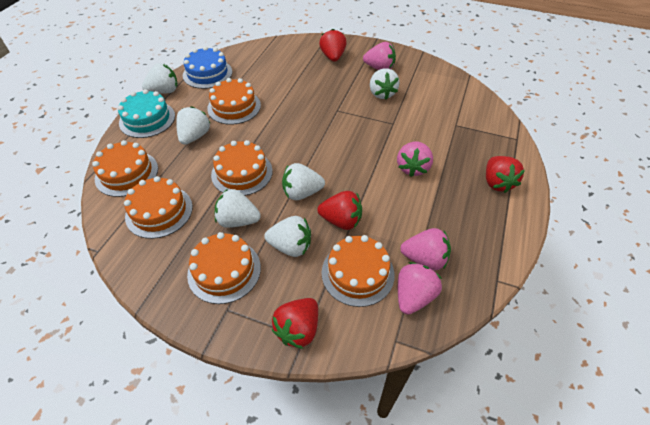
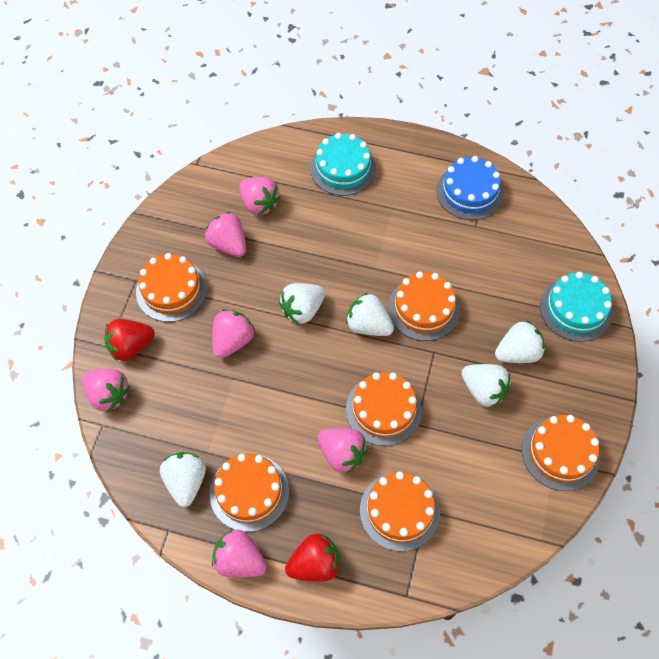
pink strawberry: 4 -> 6
red strawberry: 4 -> 2
turquoise cake: 1 -> 2
white strawberry: 6 -> 5

